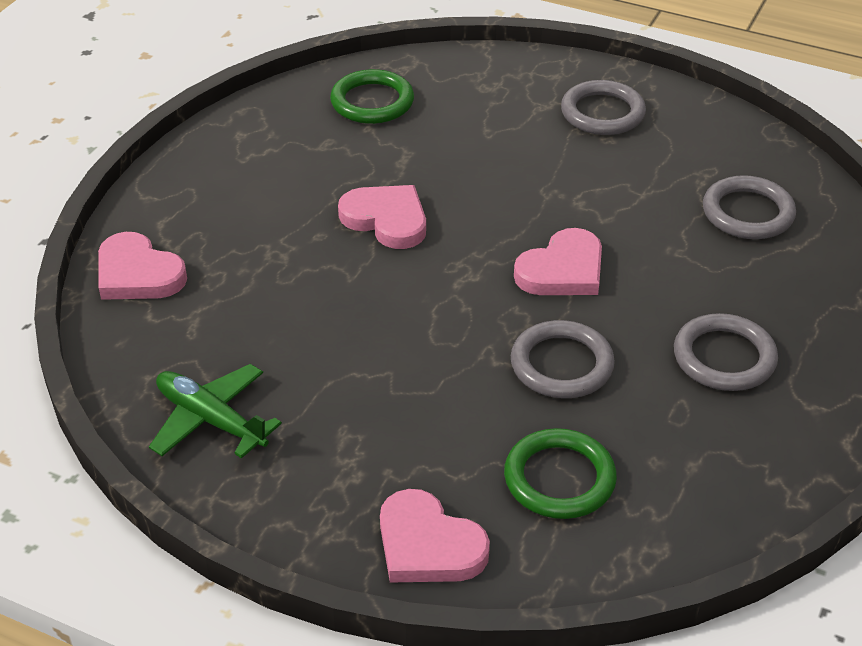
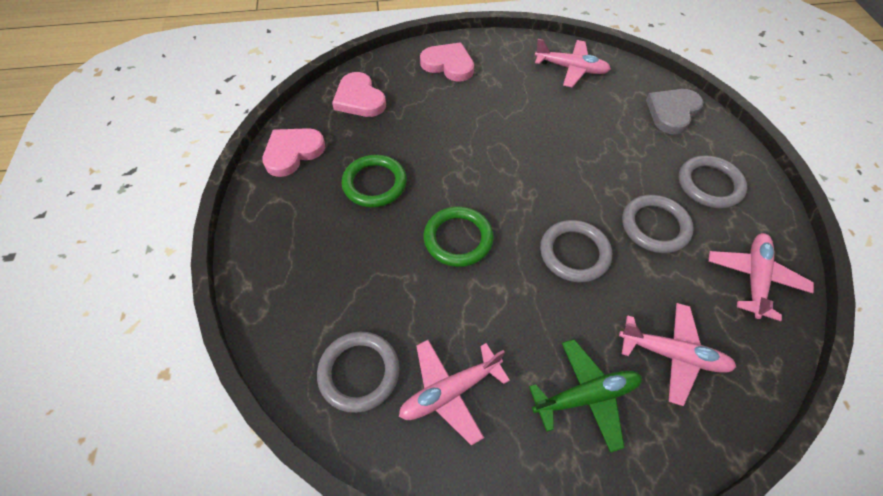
grey heart: 0 -> 1
pink heart: 4 -> 3
pink plane: 0 -> 4

